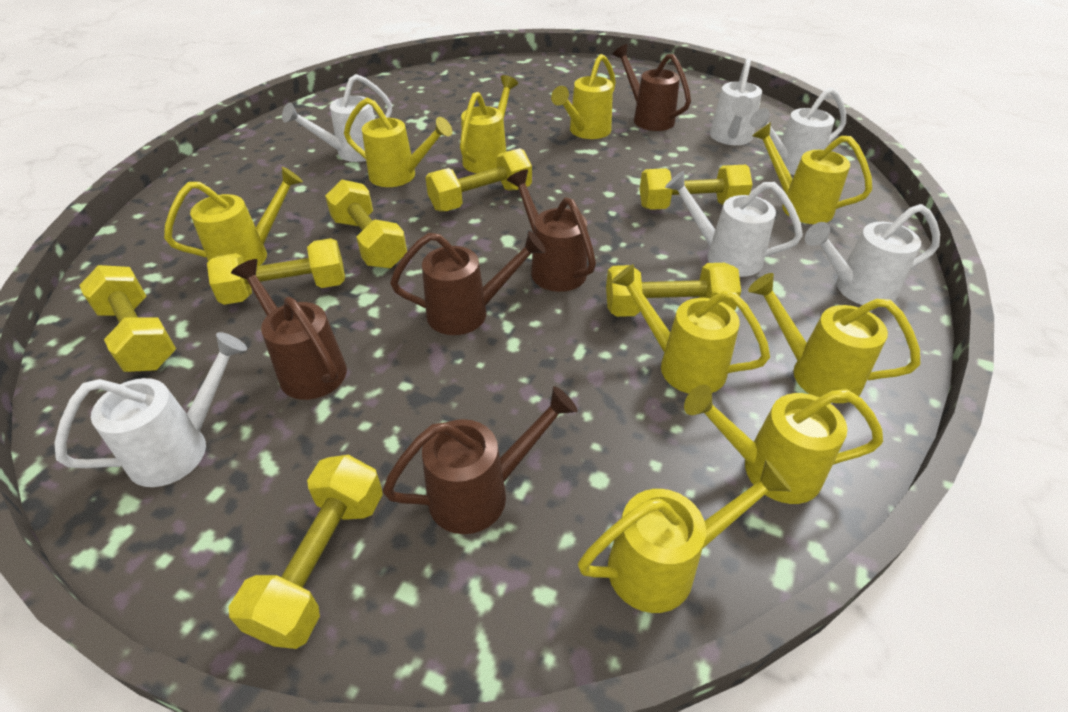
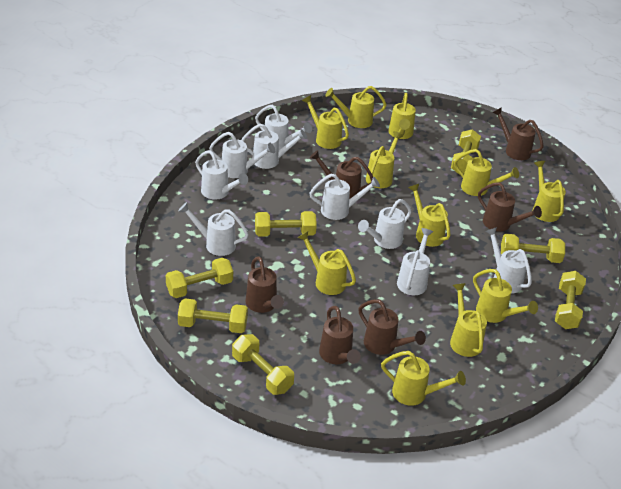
brown watering can: 5 -> 6
white watering can: 6 -> 9
yellow watering can: 9 -> 11

